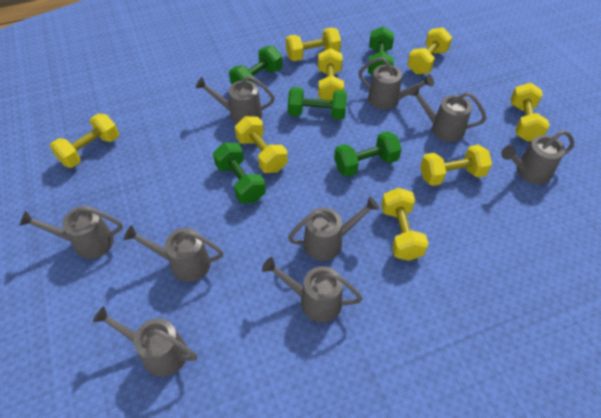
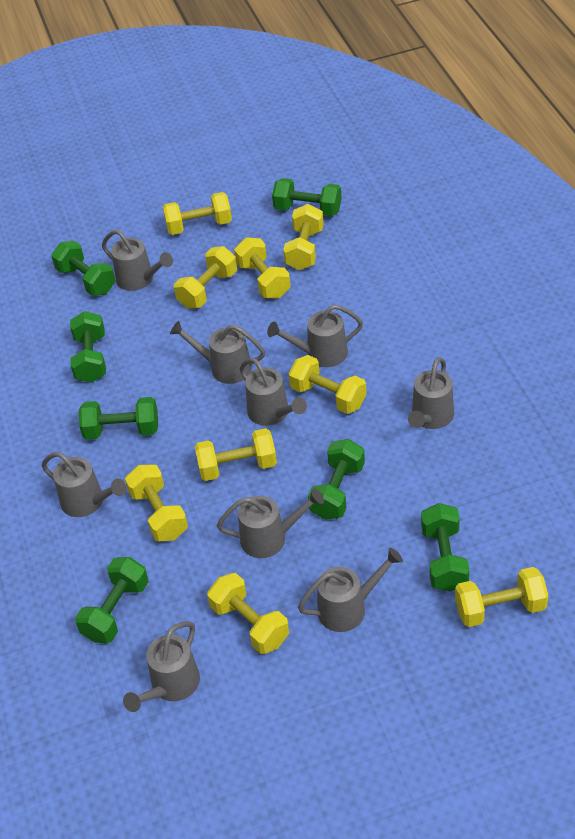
green dumbbell: 5 -> 7
yellow dumbbell: 8 -> 9

